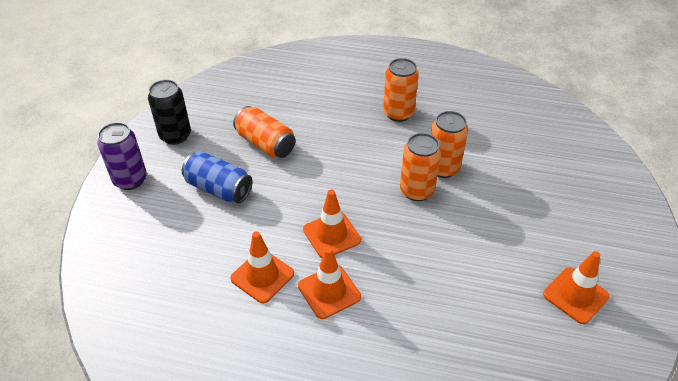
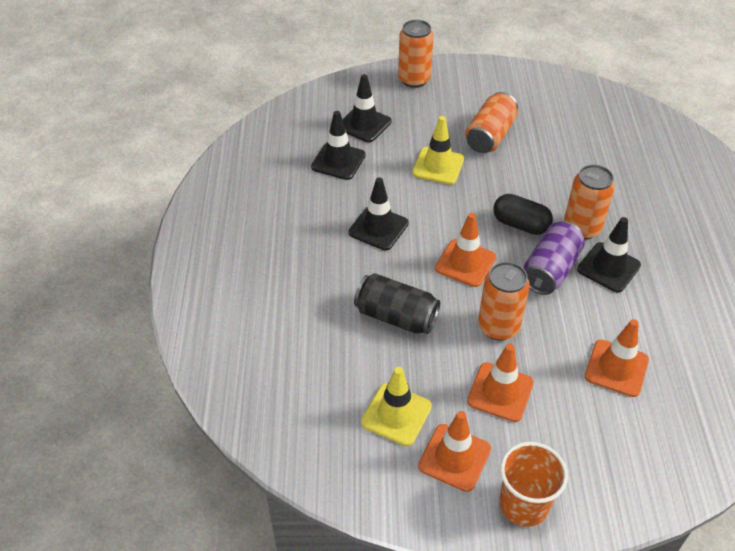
black capsule: 0 -> 1
black traffic cone: 0 -> 4
blue can: 1 -> 0
orange cup: 0 -> 1
yellow traffic cone: 0 -> 2

